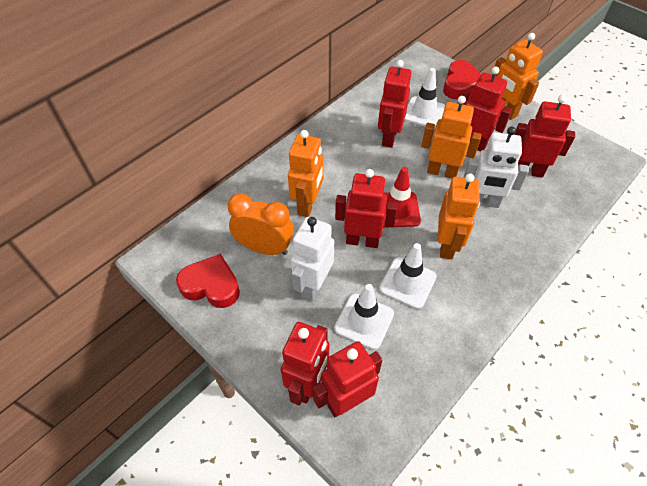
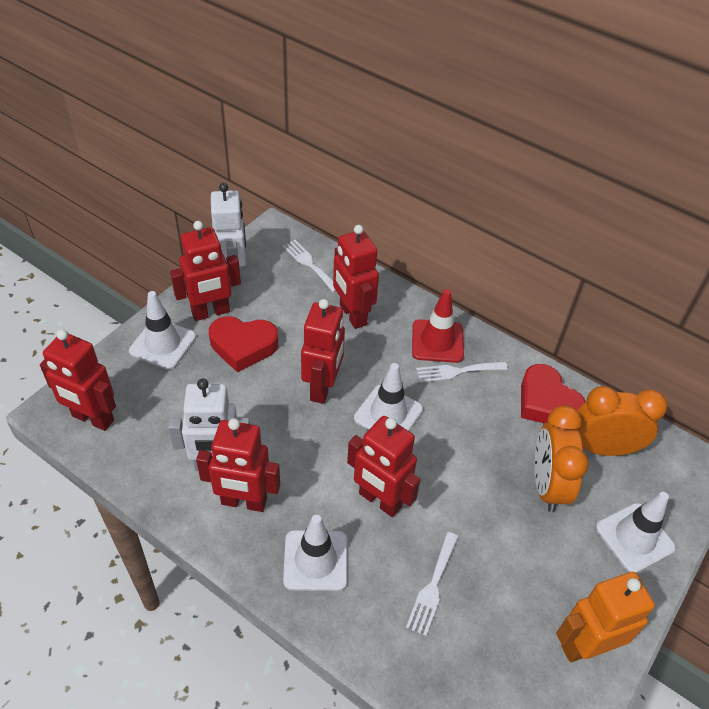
orange clock: 1 -> 2
orange robot: 4 -> 1
white fork: 0 -> 3
white traffic cone: 3 -> 4

